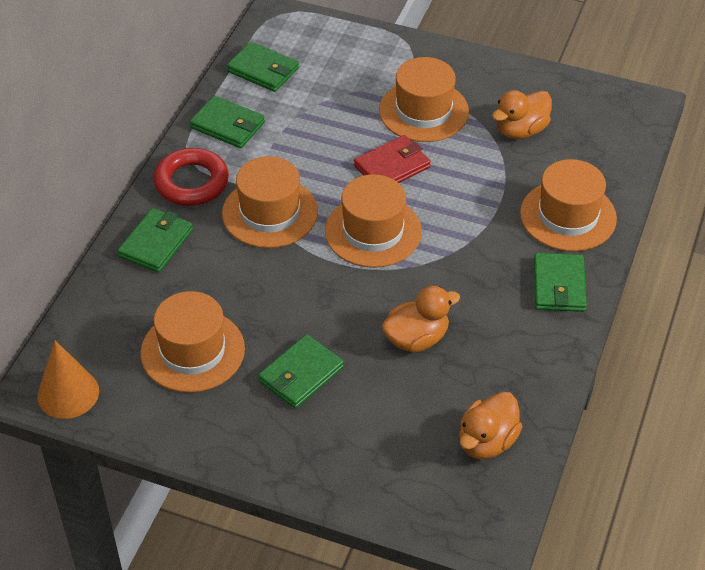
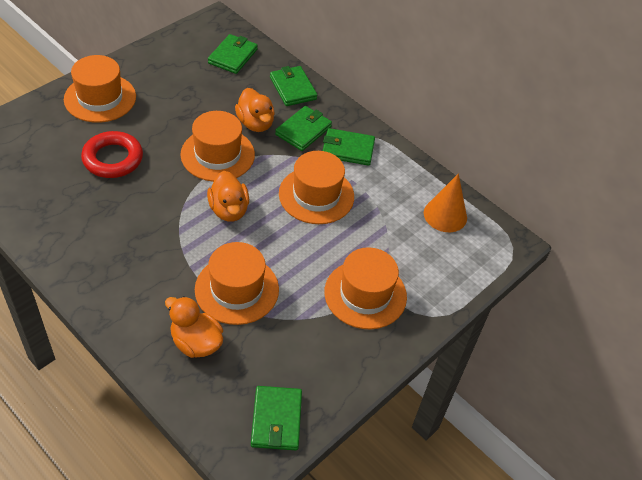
red wallet: 1 -> 0

